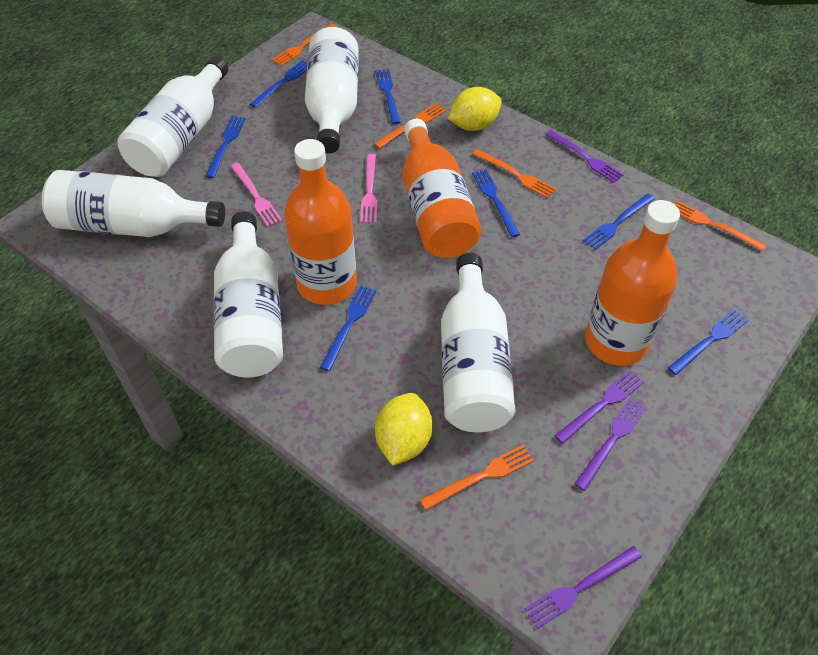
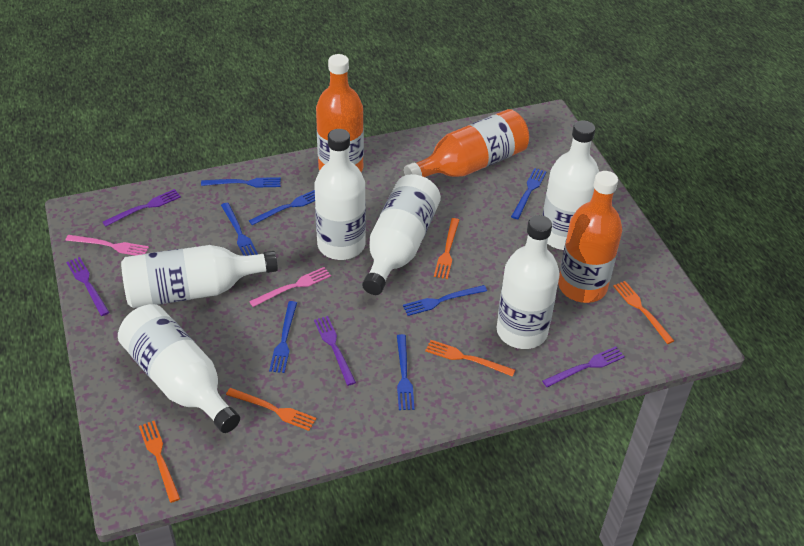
white bottle: 5 -> 6
yellow lemon: 2 -> 0

